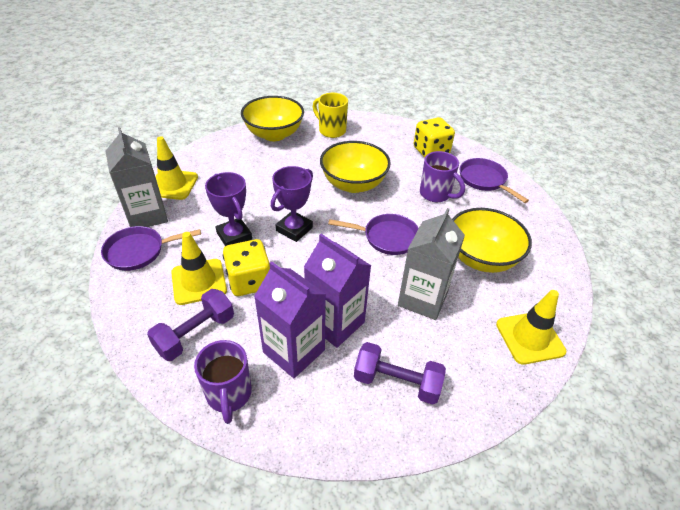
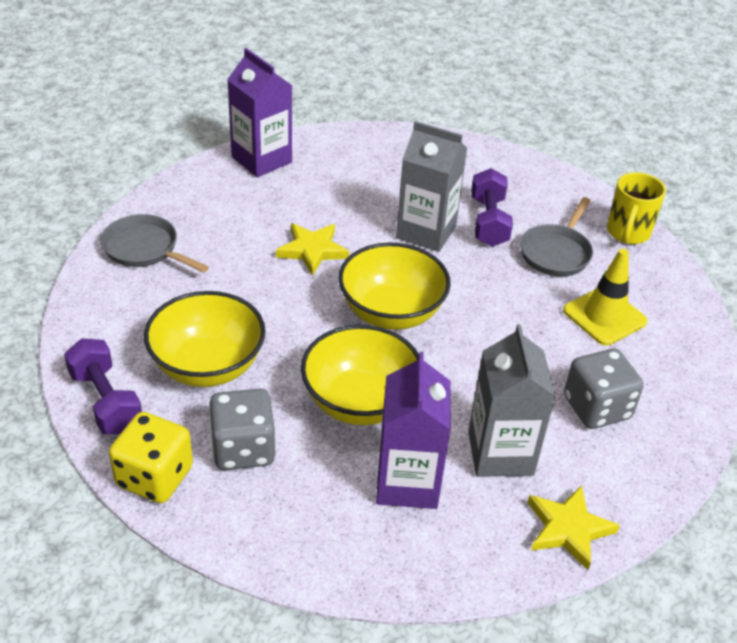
grey dice: 0 -> 2
grey pan: 0 -> 2
purple mug: 2 -> 0
purple pan: 3 -> 0
purple trophy: 2 -> 0
yellow dice: 2 -> 1
yellow star: 0 -> 2
yellow traffic cone: 3 -> 1

